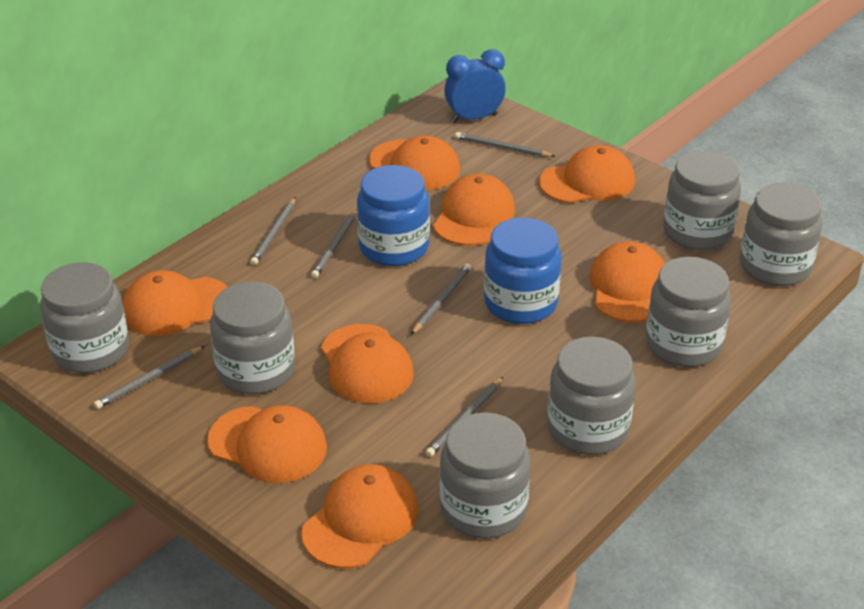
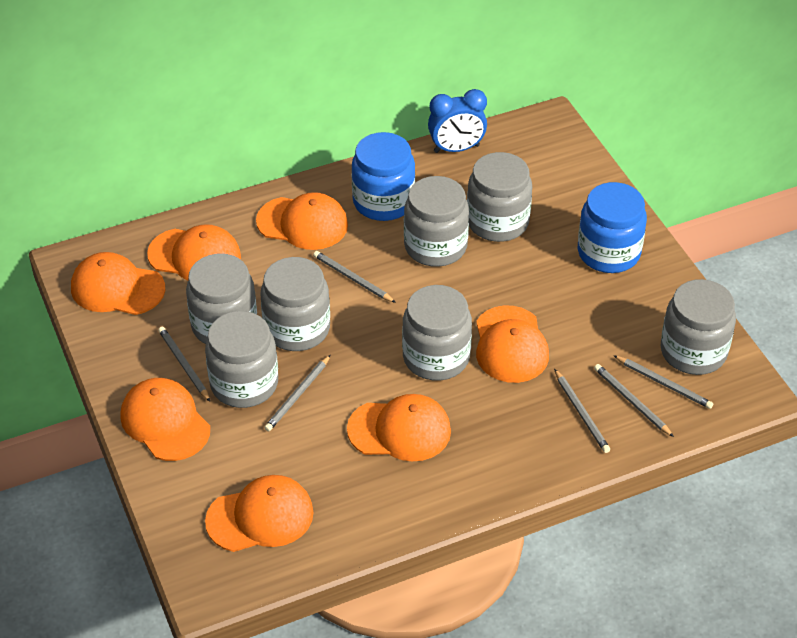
orange cap: 8 -> 7

